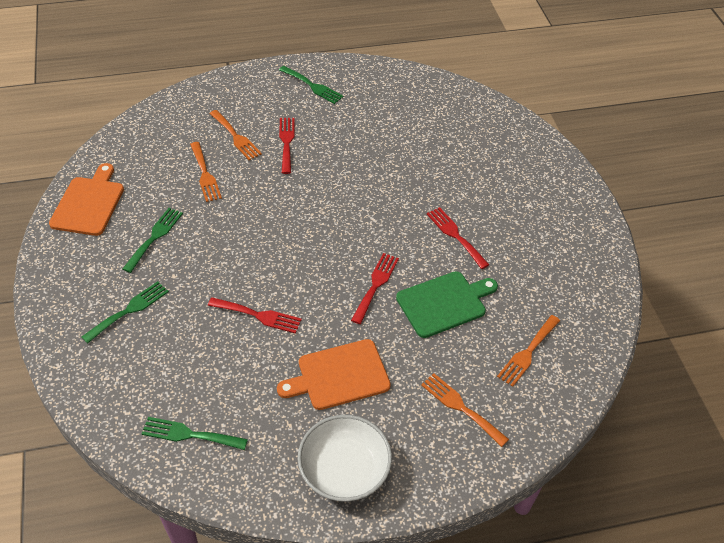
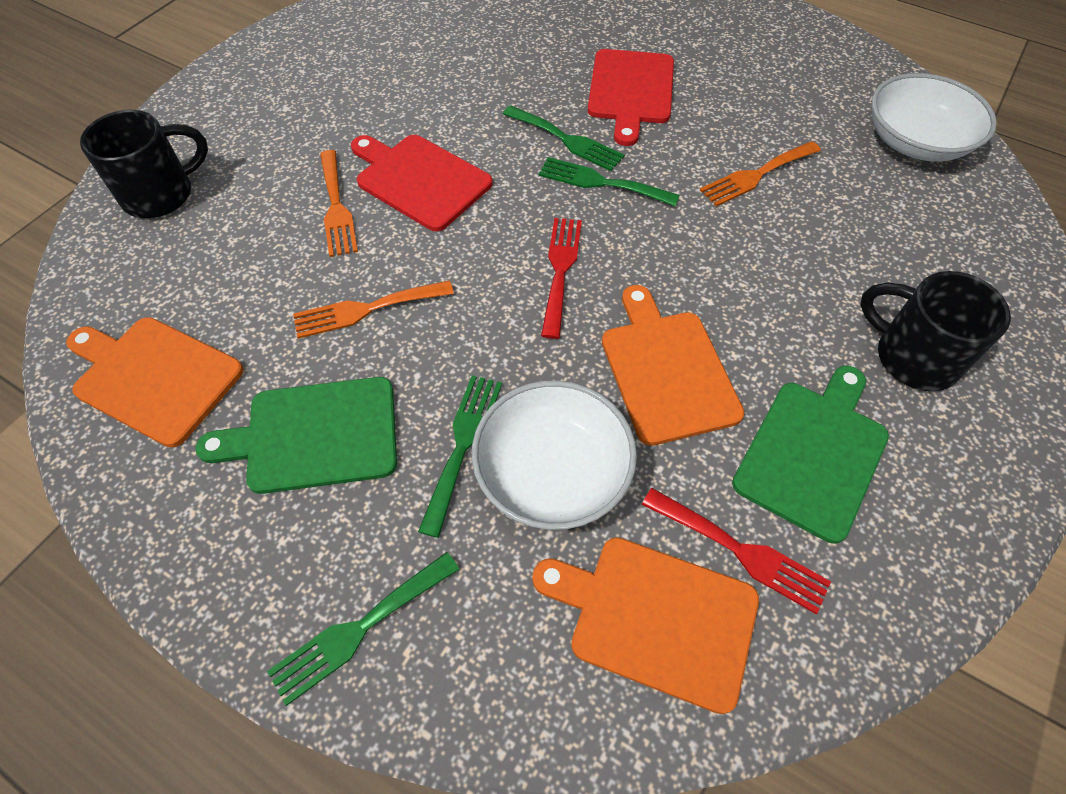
black mug: 0 -> 2
green cutting board: 1 -> 2
orange cutting board: 2 -> 3
orange fork: 4 -> 3
red cutting board: 0 -> 2
red fork: 4 -> 2
white bowl: 1 -> 2

